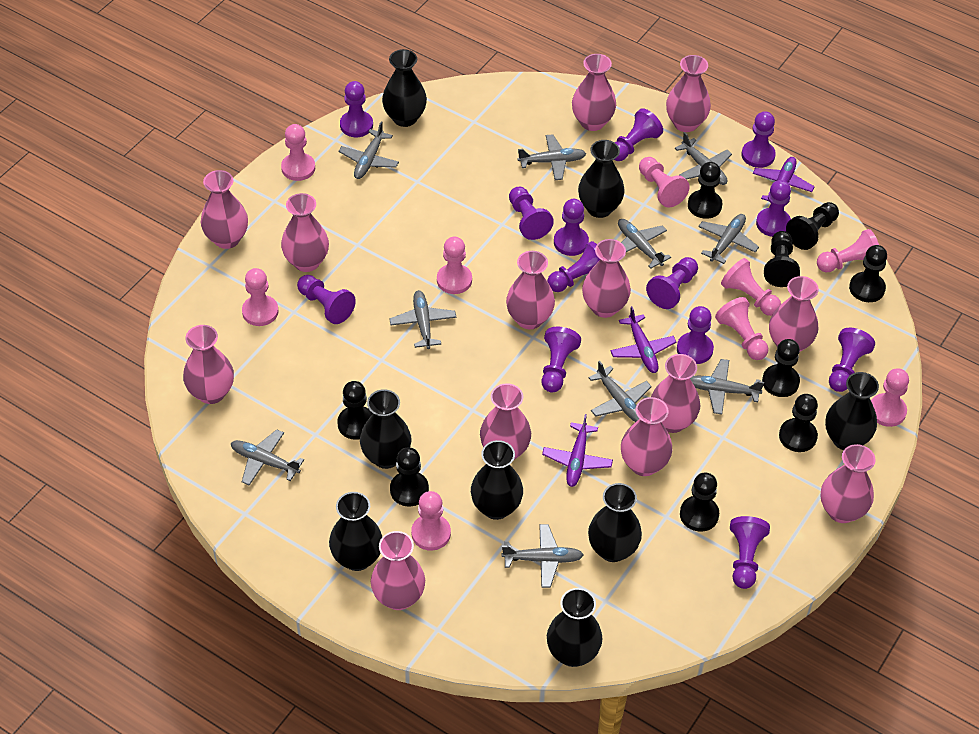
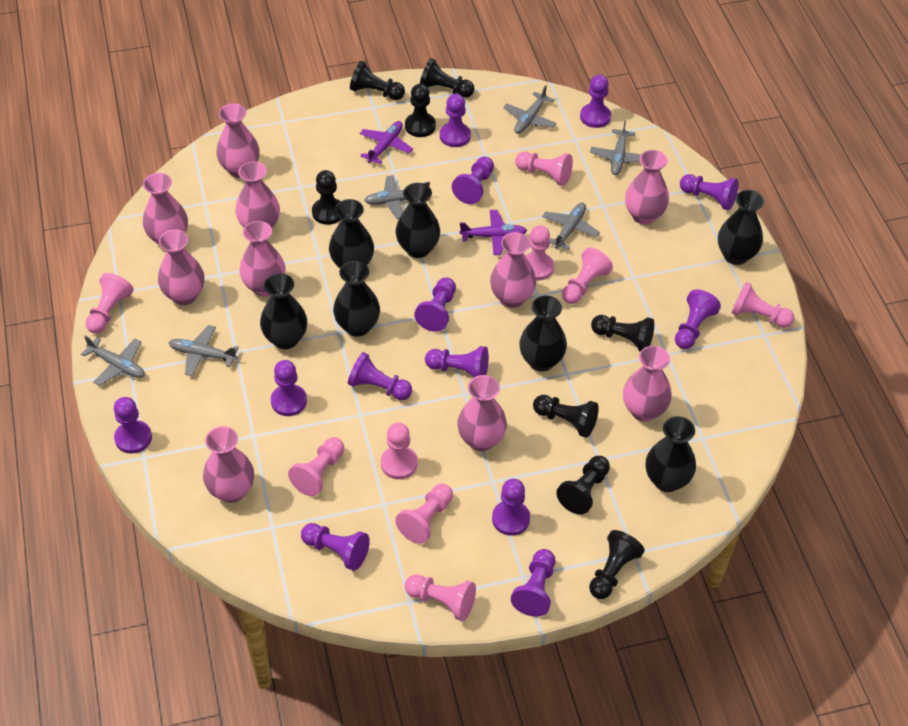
black pawn: 9 -> 8
black vase: 8 -> 7
grey plane: 10 -> 6
pink vase: 13 -> 10
purple plane: 3 -> 2

